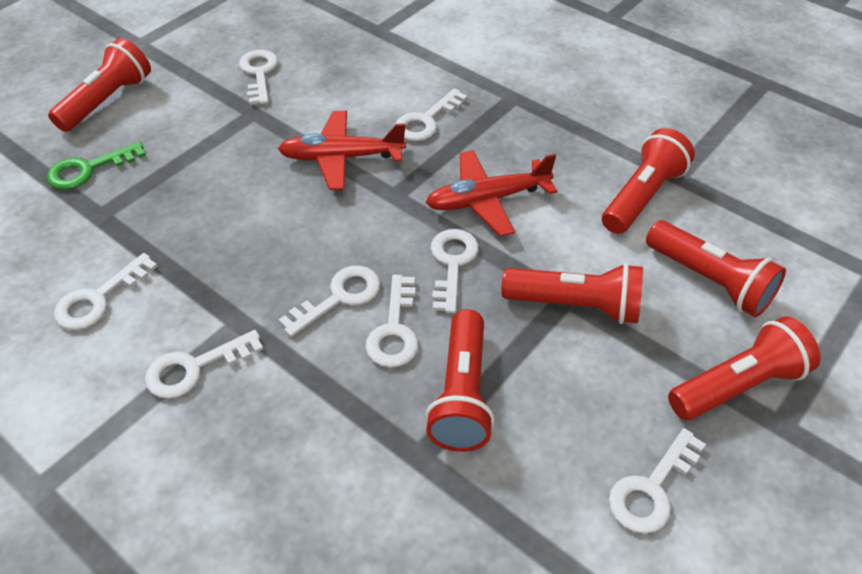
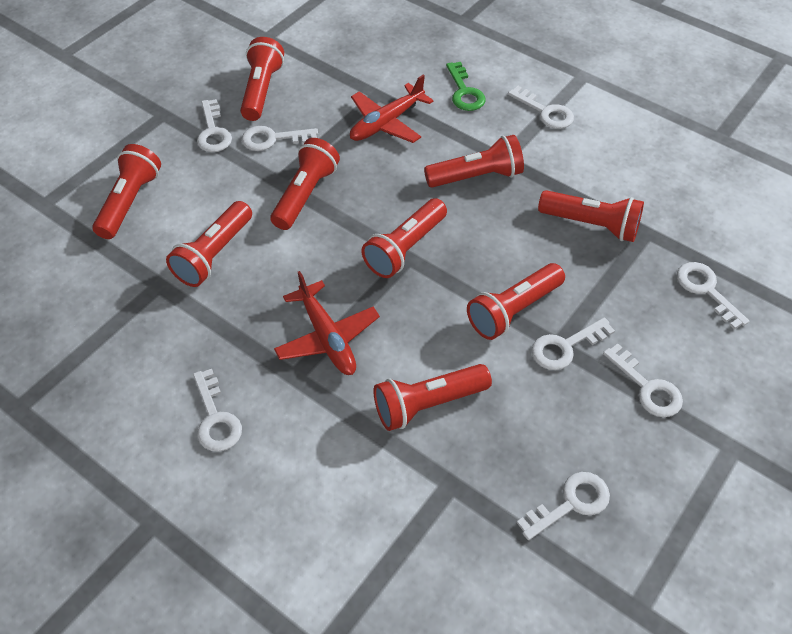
red flashlight: 6 -> 9

